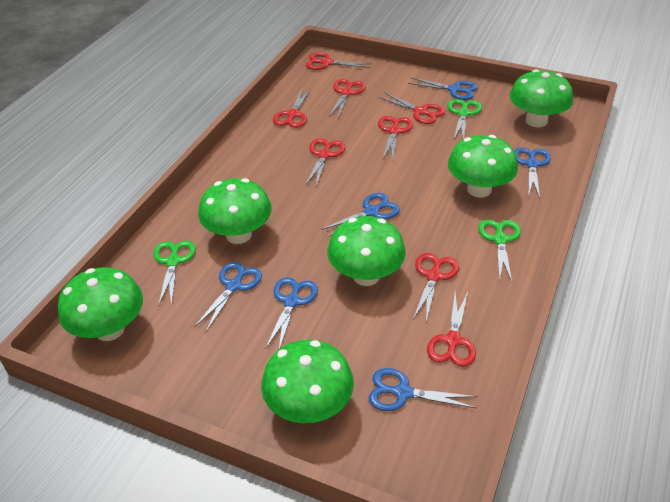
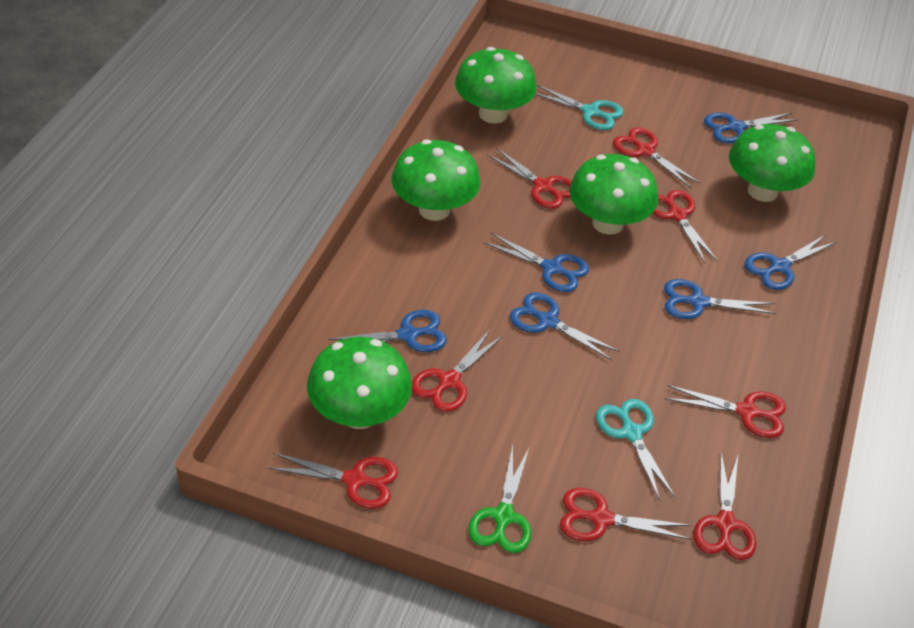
green mushroom: 6 -> 5
green scissors: 3 -> 1
turquoise scissors: 0 -> 2

